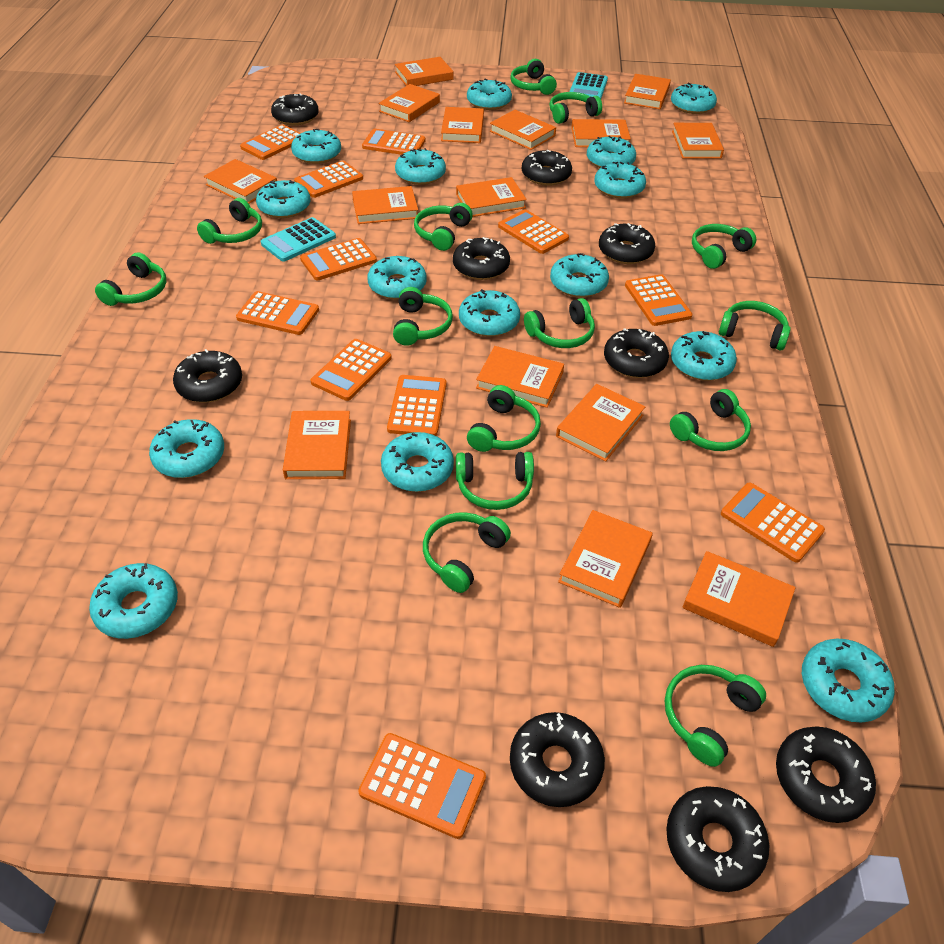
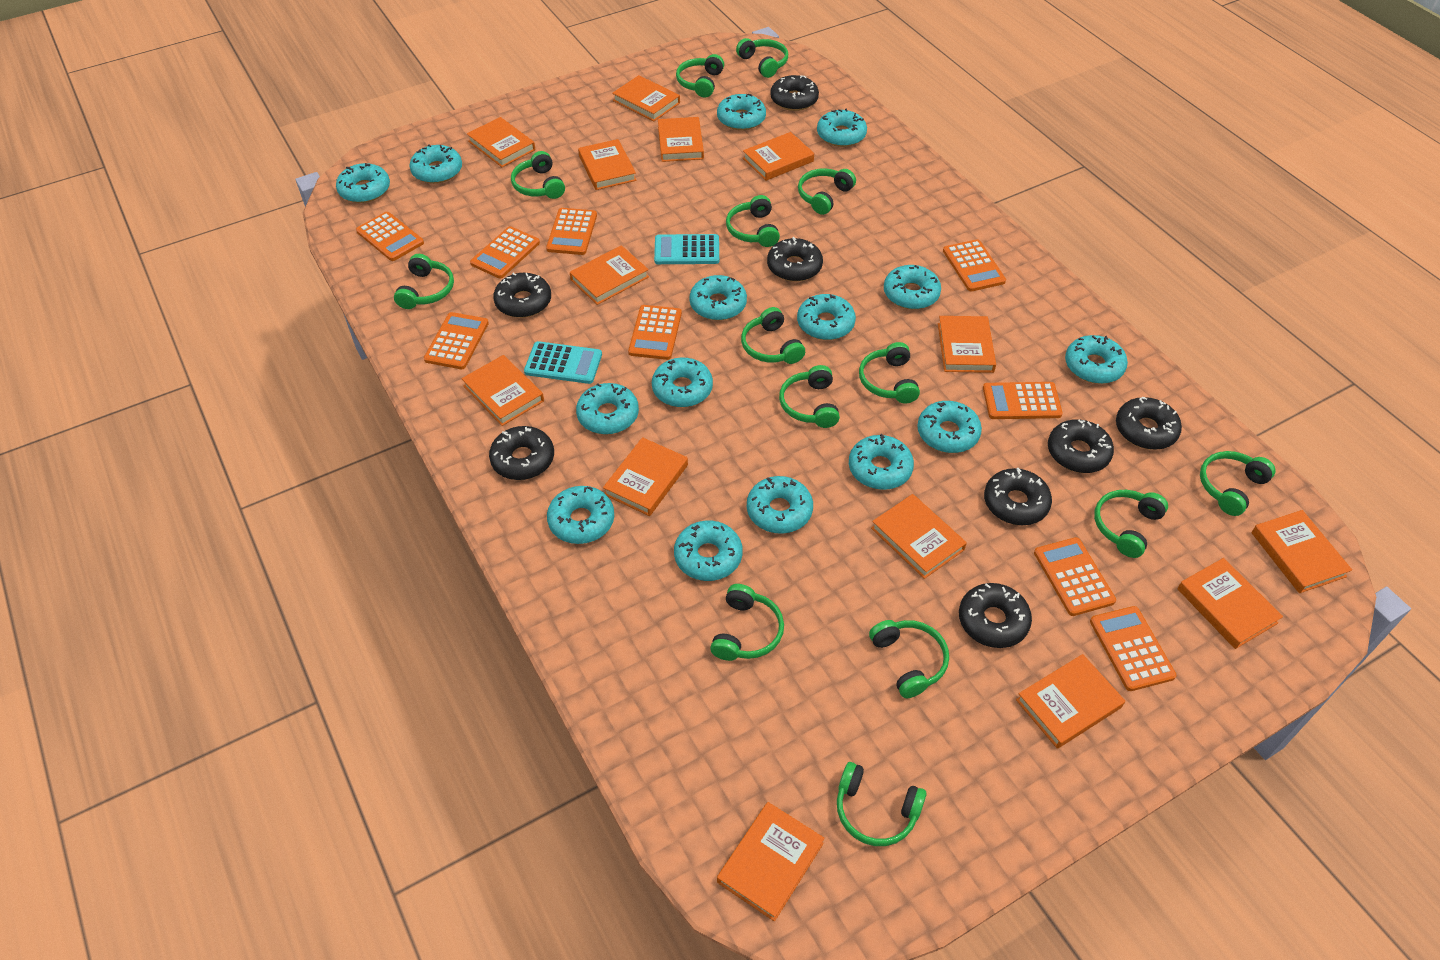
black donut: 9 -> 8
orange book: 15 -> 14
orange calculator: 11 -> 9

